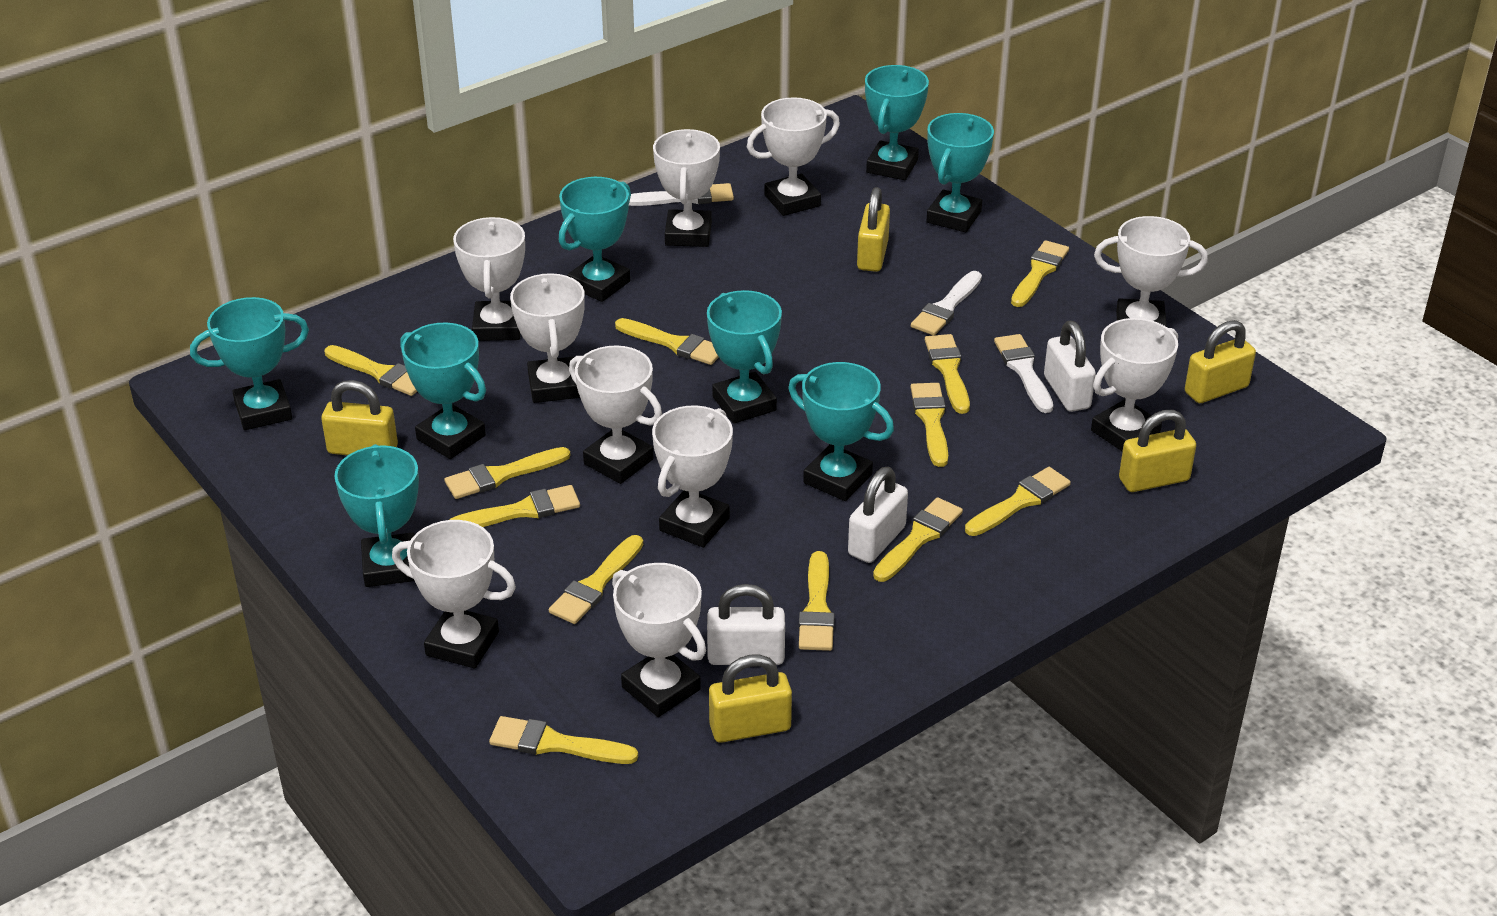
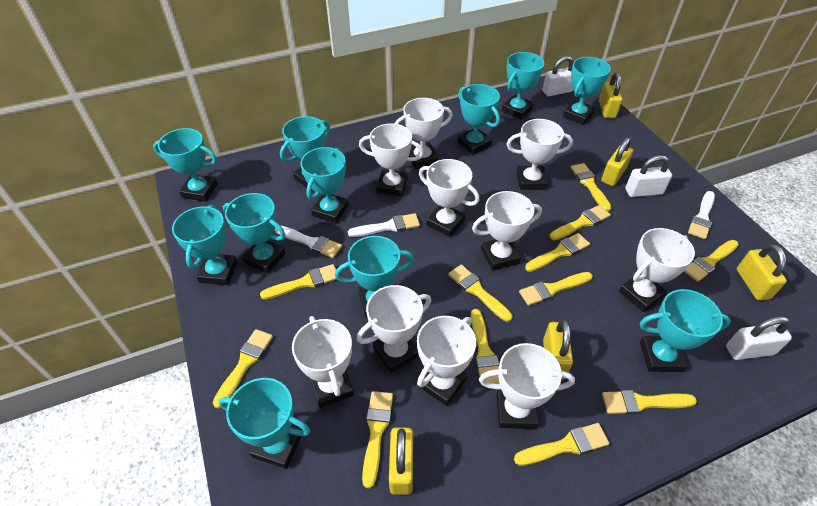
turquoise trophy: 8 -> 11

